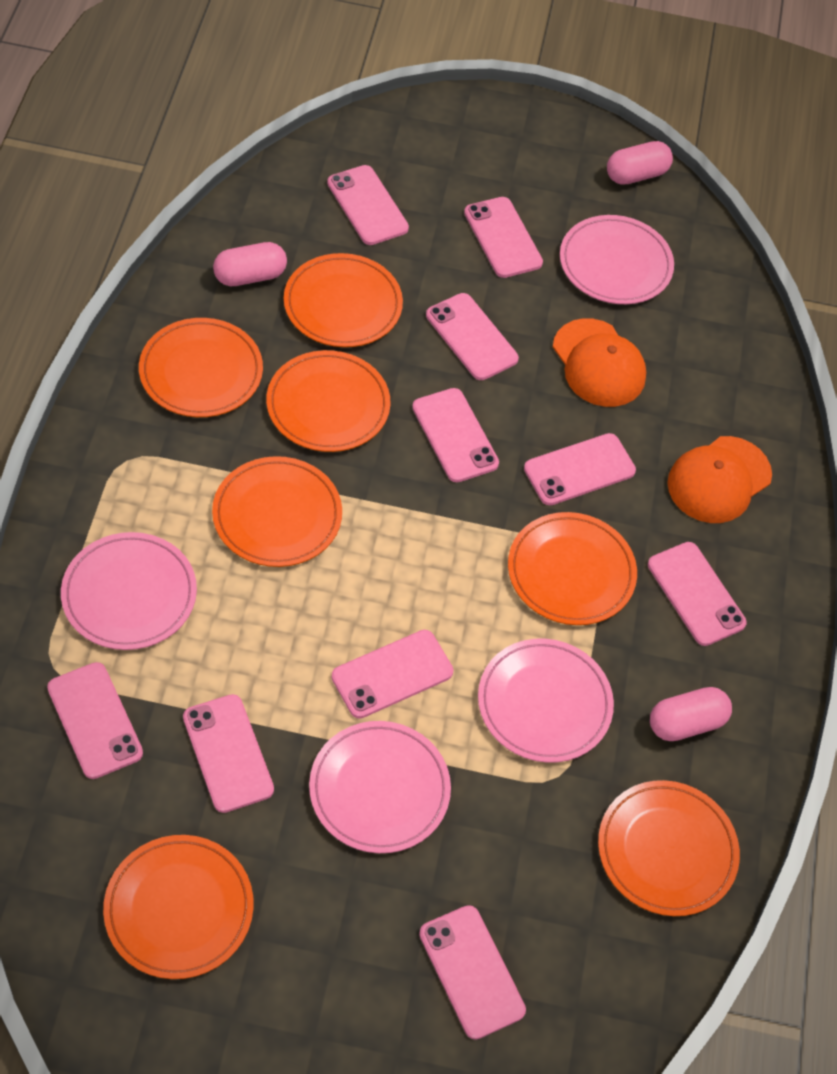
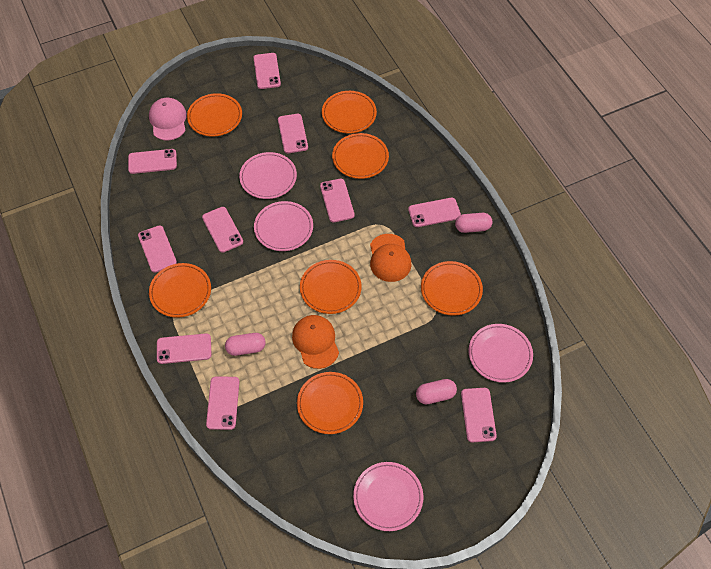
pink cap: 0 -> 1

